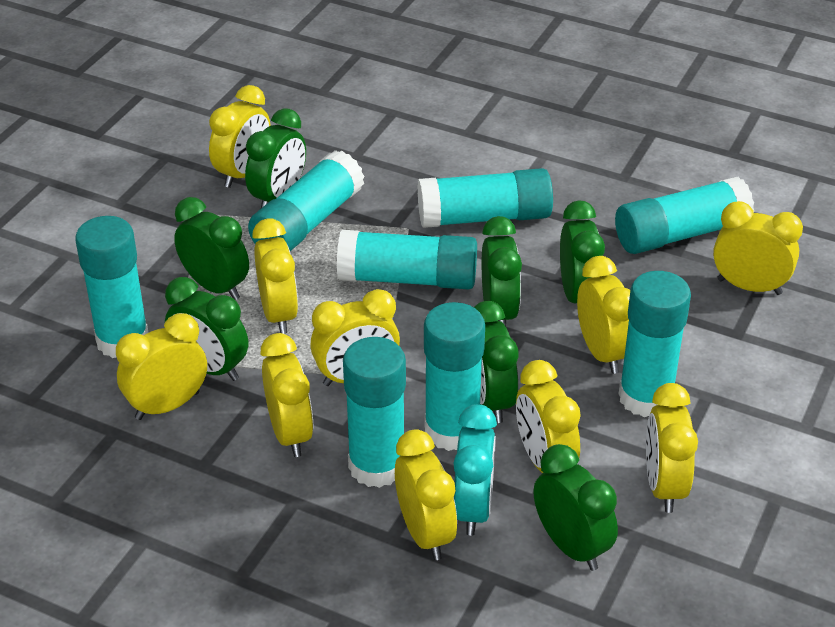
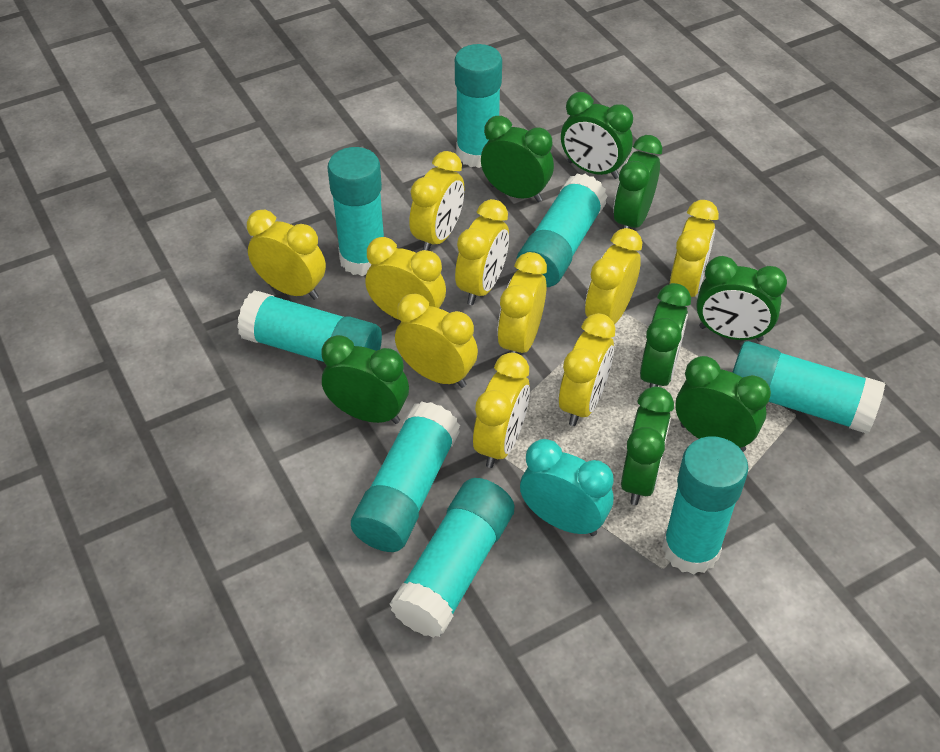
green clock: 7 -> 8

